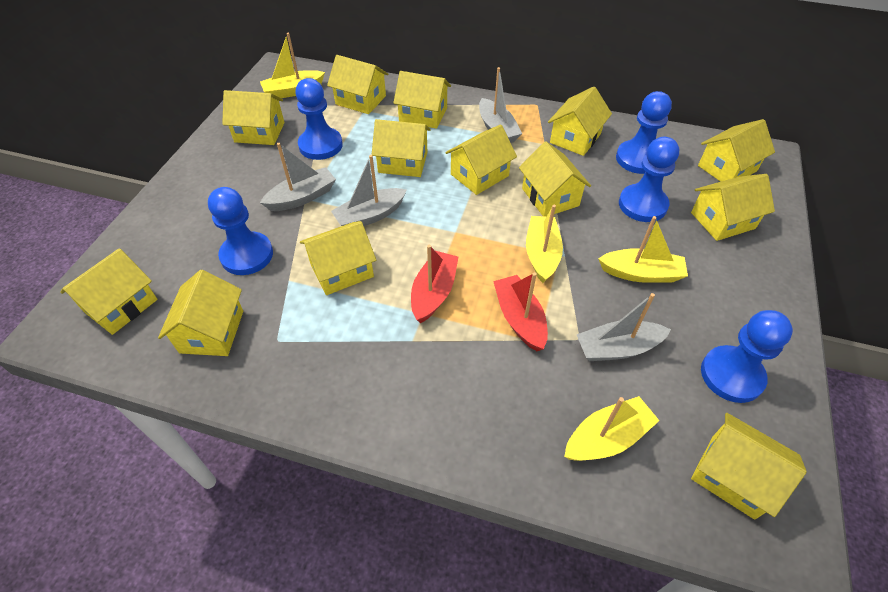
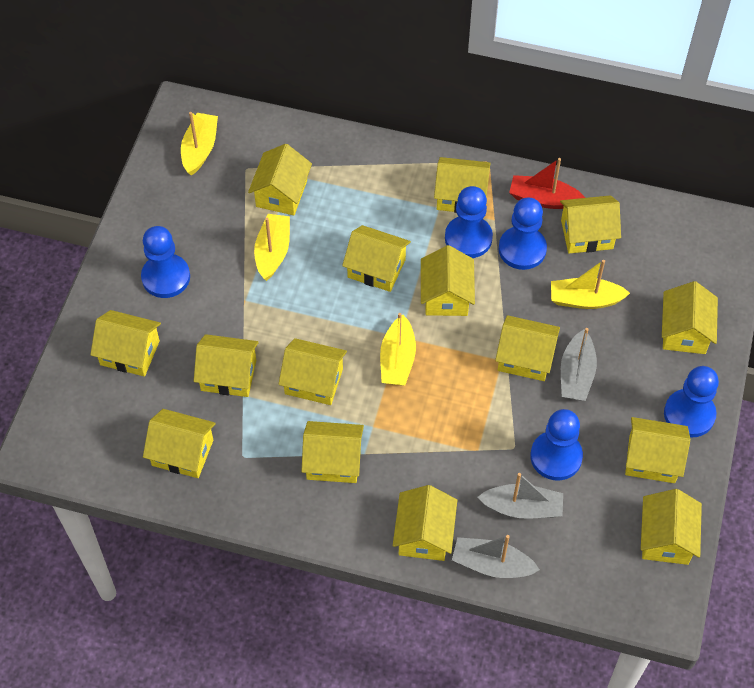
grey boat: 4 -> 3
red boat: 2 -> 1
yellow house: 13 -> 15

